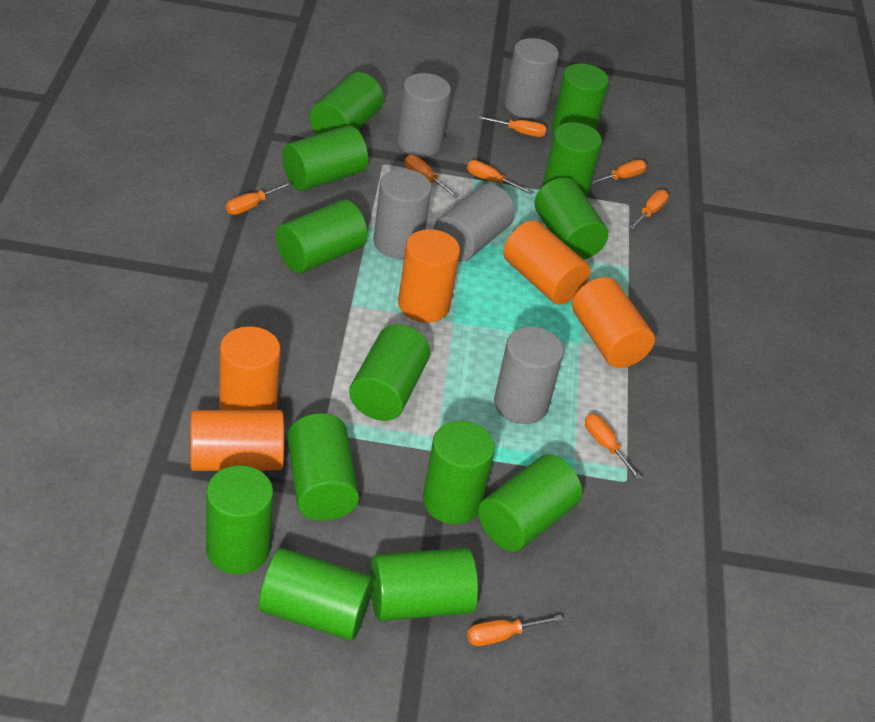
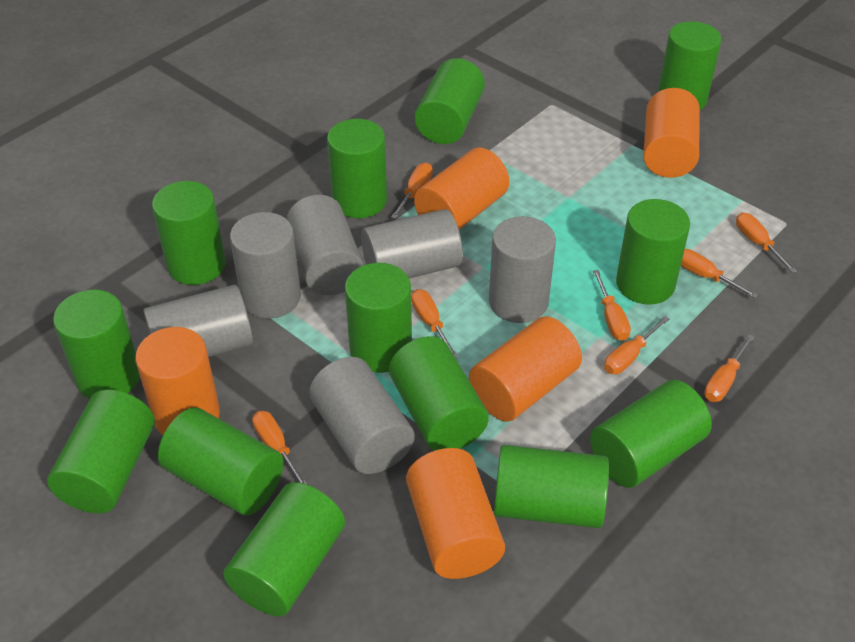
grey cylinder: 5 -> 6

